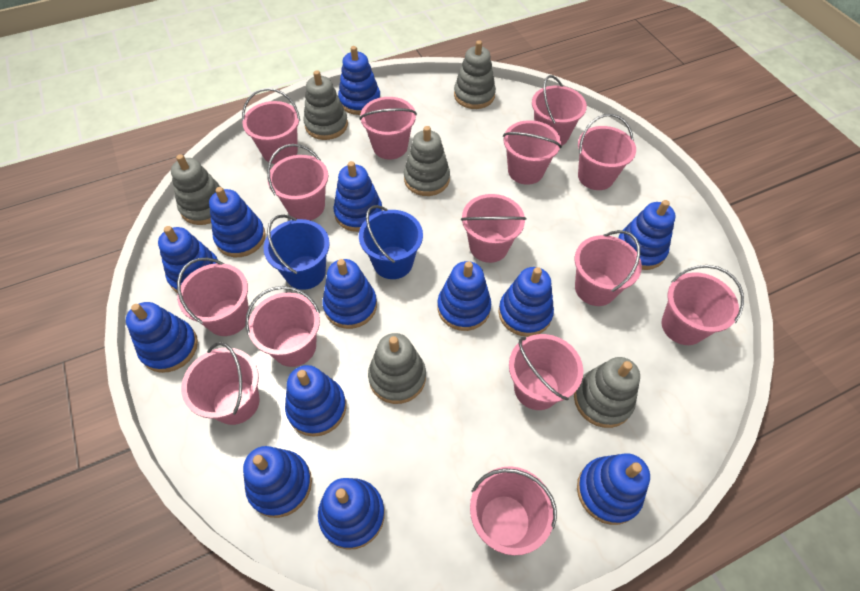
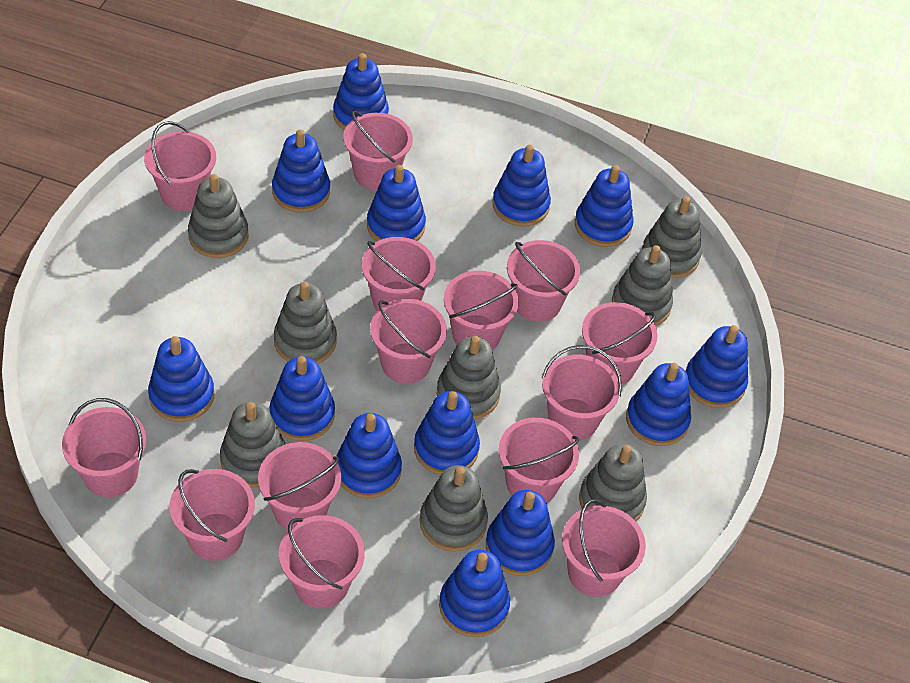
blue bucket: 2 -> 0
grey stacking toy: 6 -> 8

